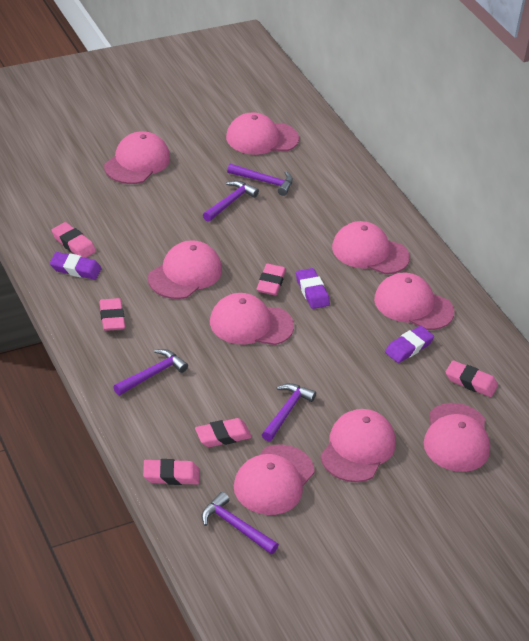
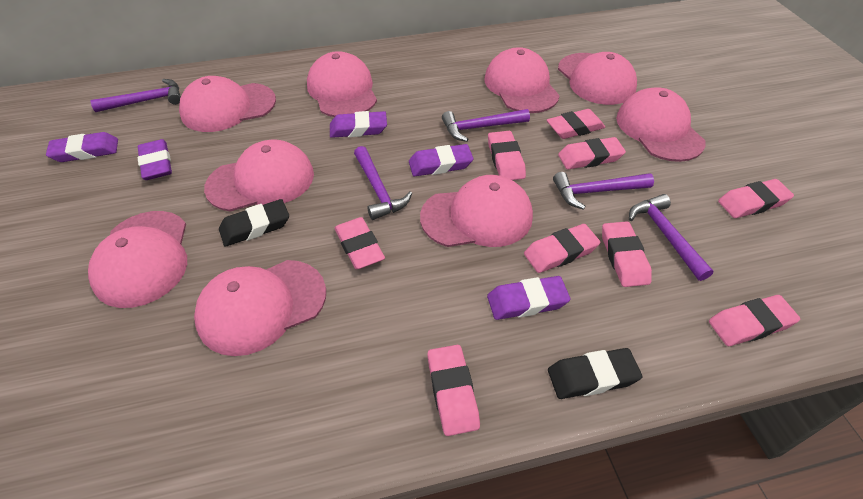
black eraser: 0 -> 2
pink eraser: 6 -> 9
purple eraser: 3 -> 5

